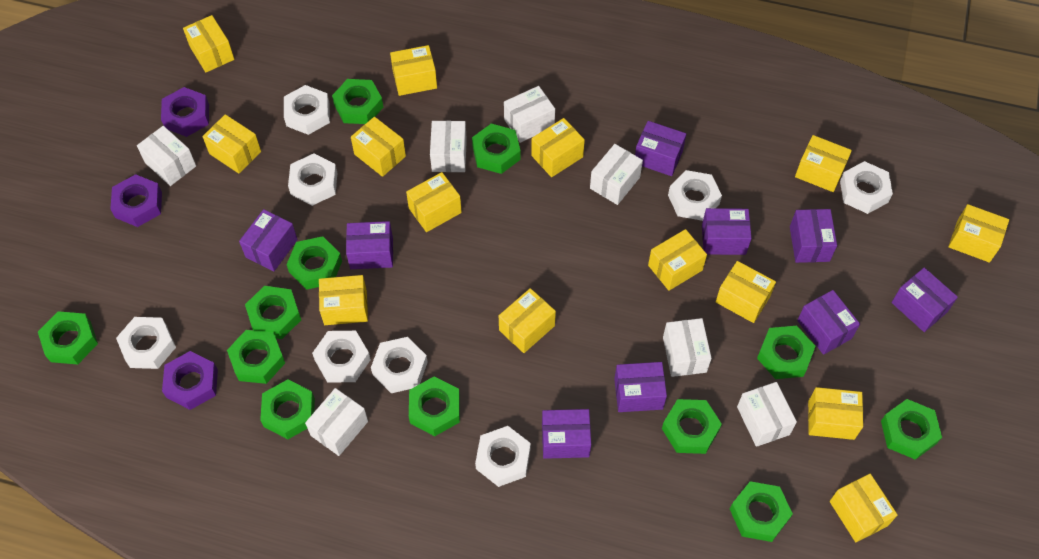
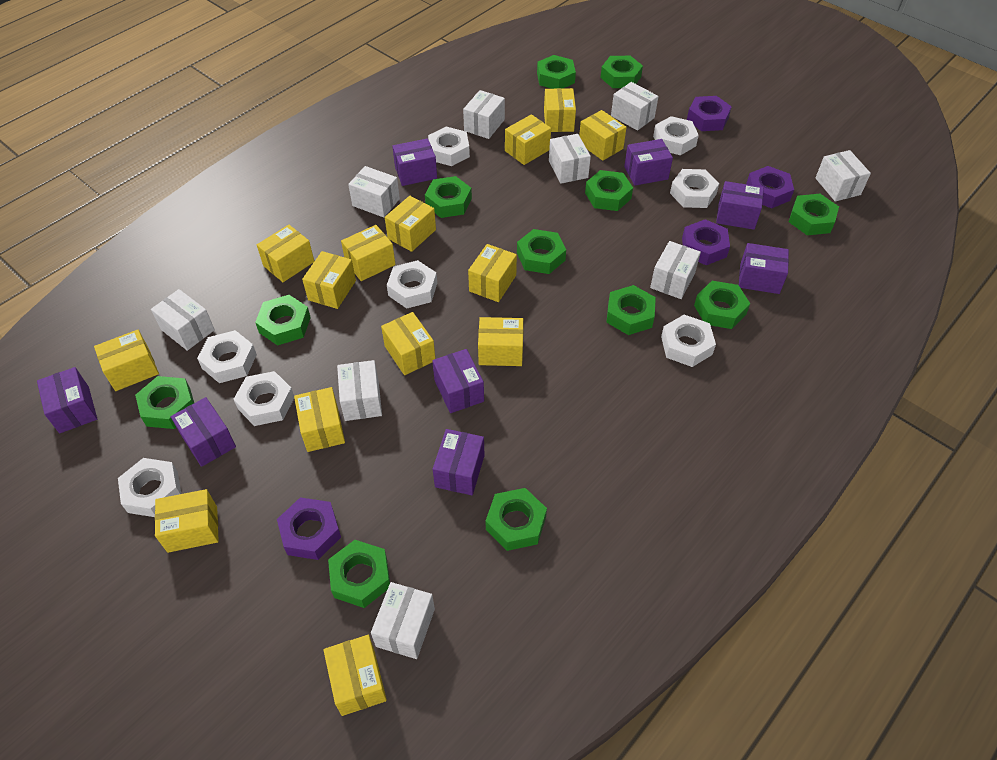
purple box: 9 -> 8
purple nut: 3 -> 4
white box: 7 -> 9

